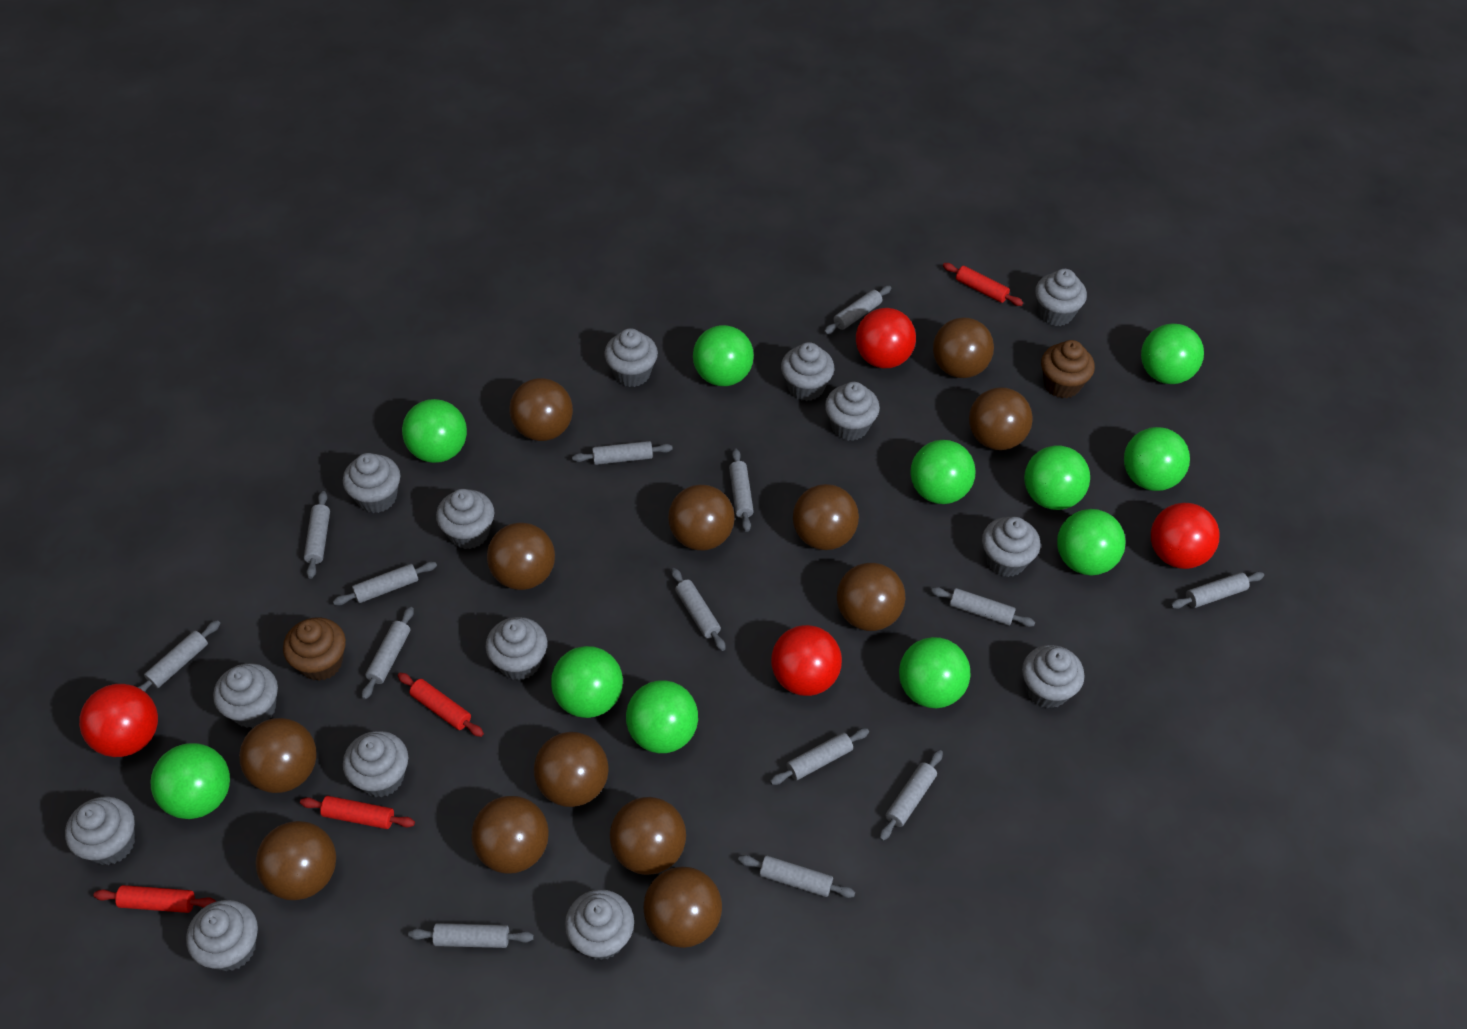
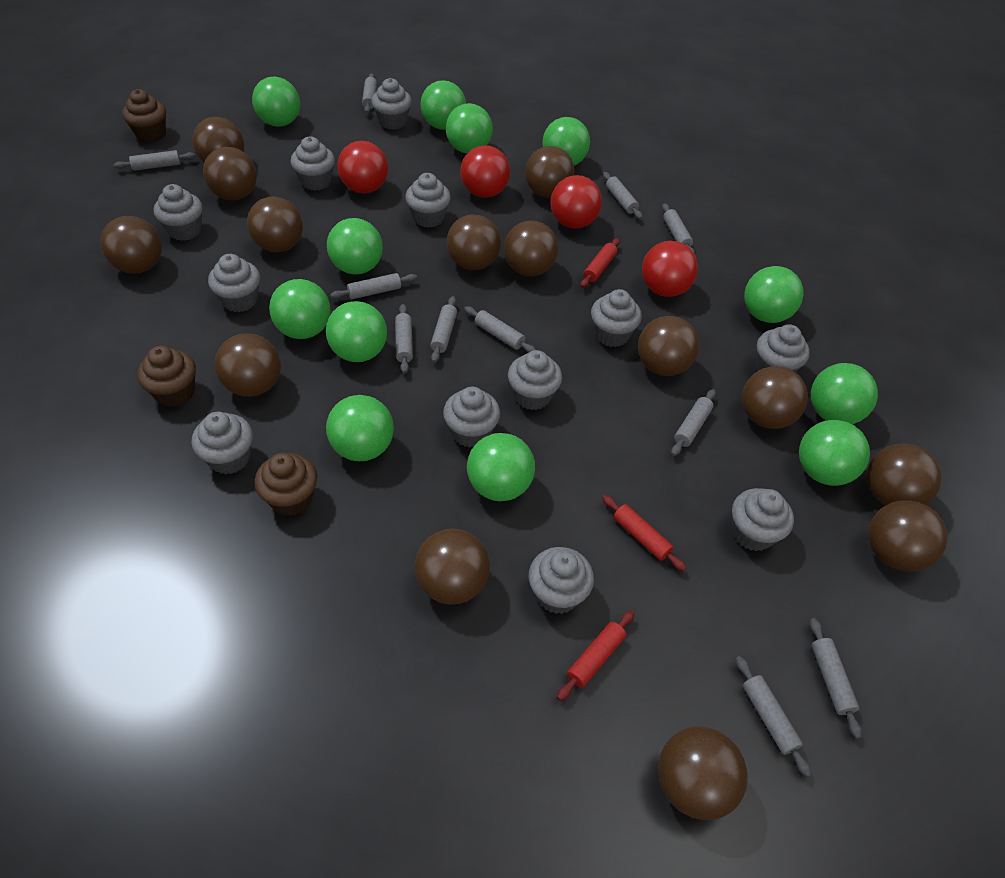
brown ball: 13 -> 14
brown cupcake: 2 -> 3
green ball: 11 -> 12
grey cupcake: 14 -> 12
grey rolling pin: 14 -> 11
red rolling pin: 4 -> 3

